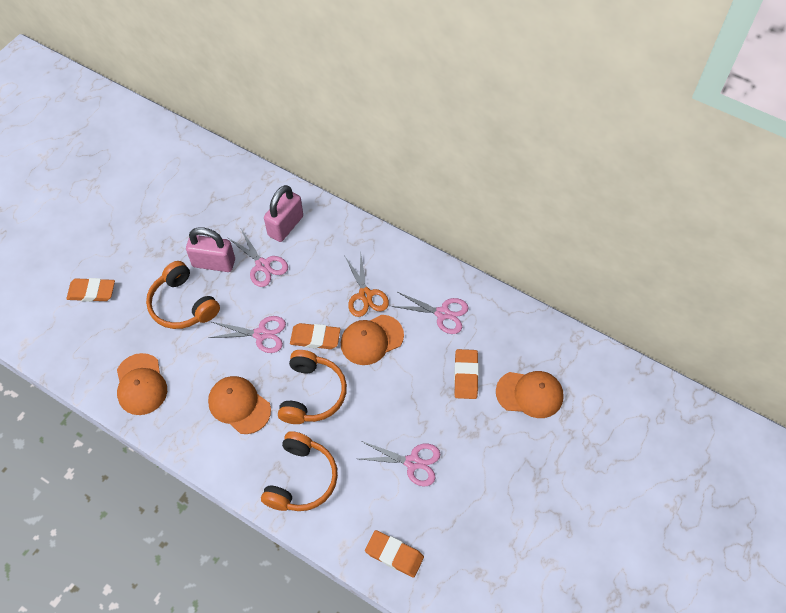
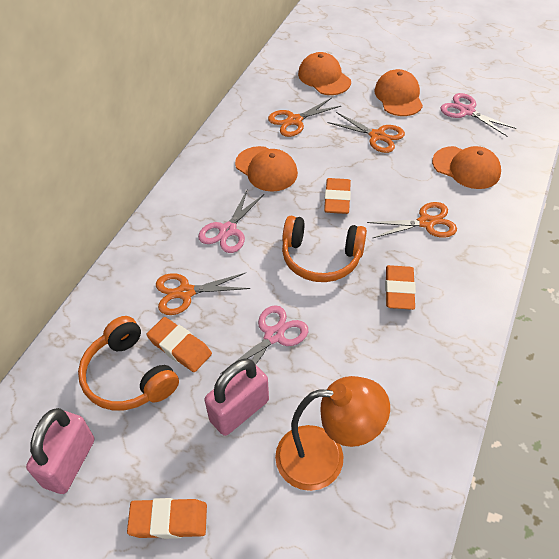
orange headphones: 3 -> 2
orange lamp: 0 -> 1
orange scissors: 1 -> 4
pink scissors: 4 -> 3

